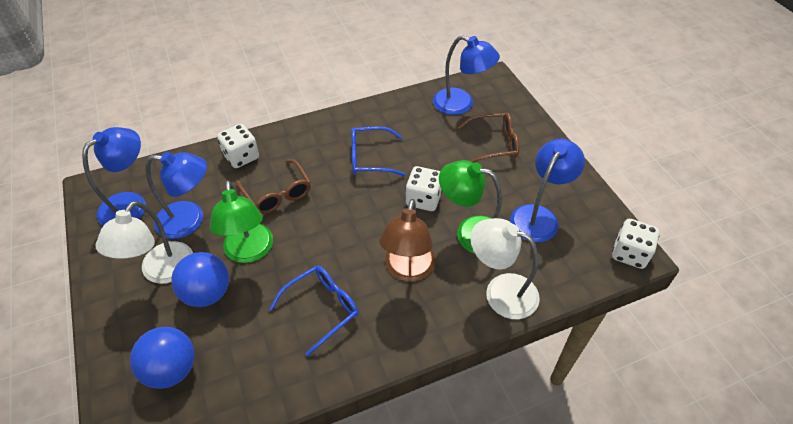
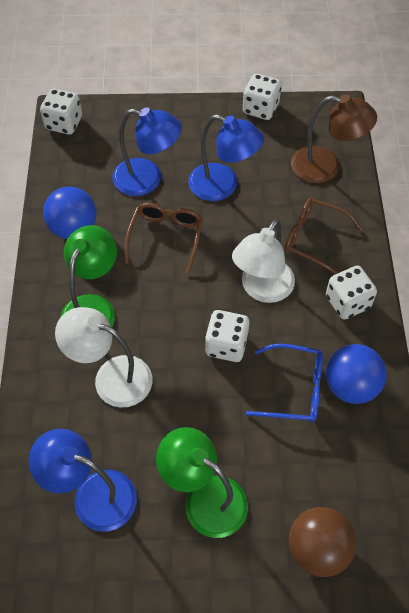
blue glasses: 2 -> 1
blue lamp: 4 -> 3
brown ball: 0 -> 1
white dice: 3 -> 4

